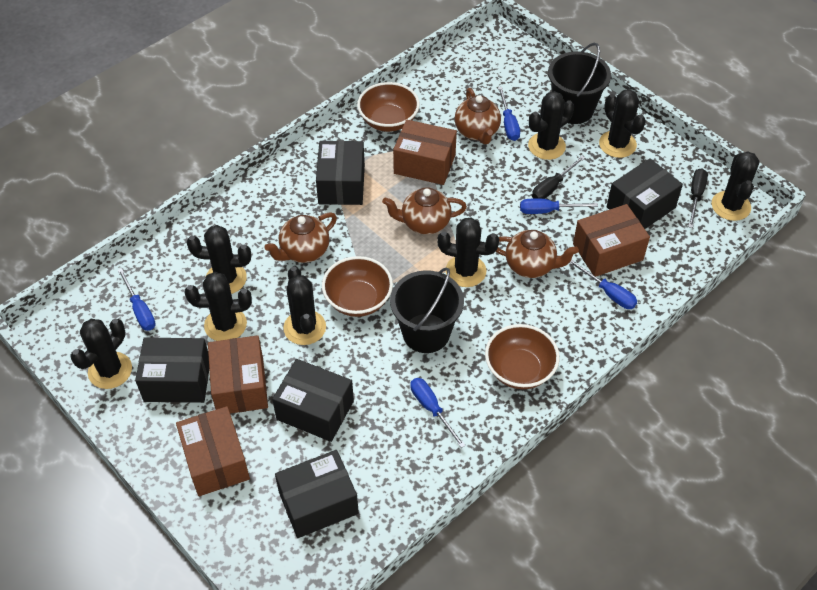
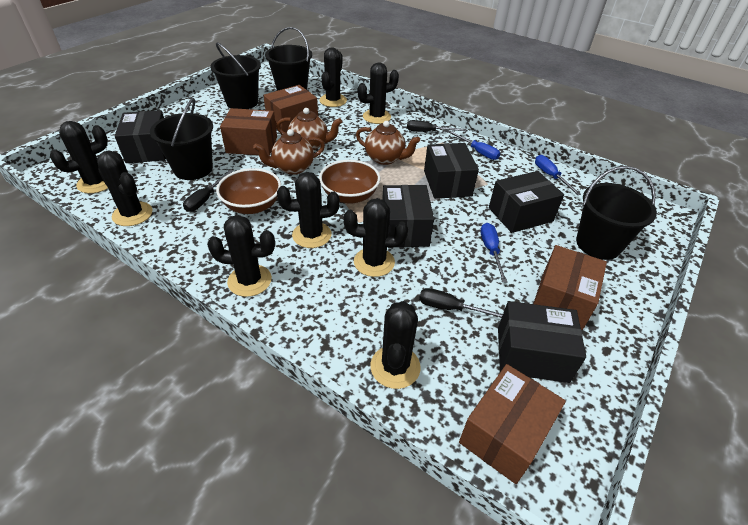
black bucket: 2 -> 4
black screwdriver: 2 -> 3
blue screwdriver: 5 -> 3
brown bowl: 3 -> 2
brown teapot: 4 -> 3

